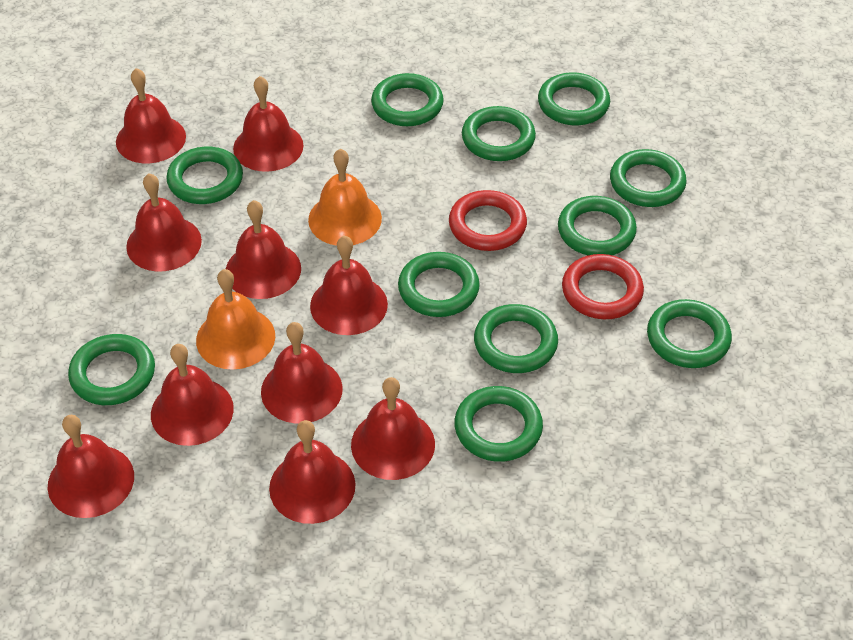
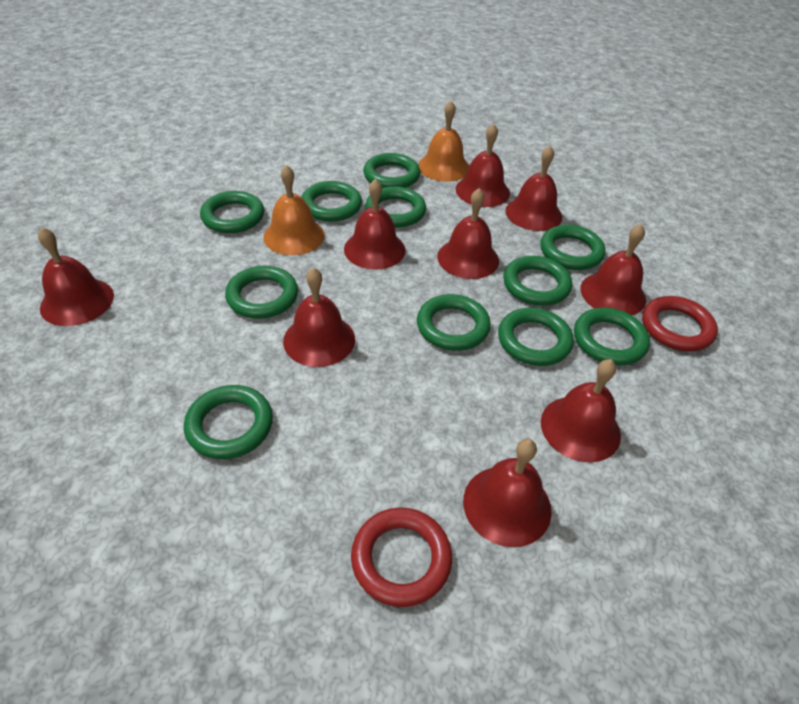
red bell: 10 -> 9

